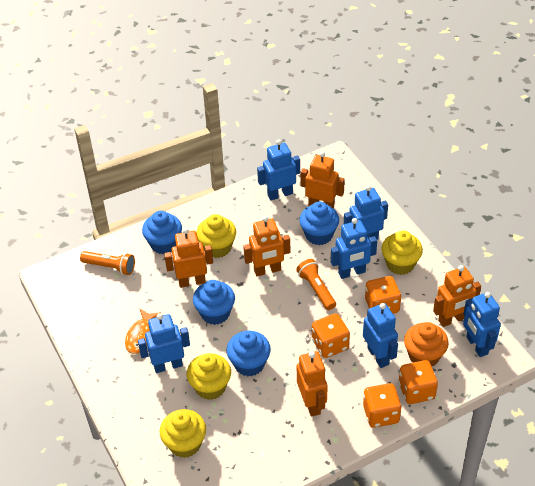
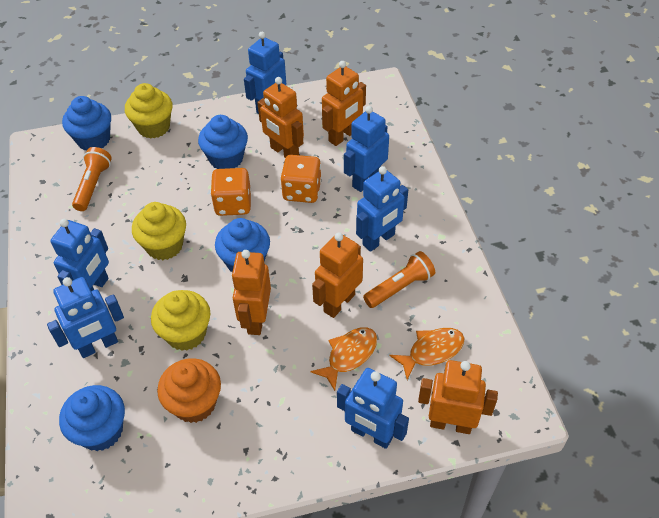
orange dice: 4 -> 2
orange fish: 1 -> 2
yellow cupcake: 4 -> 3

